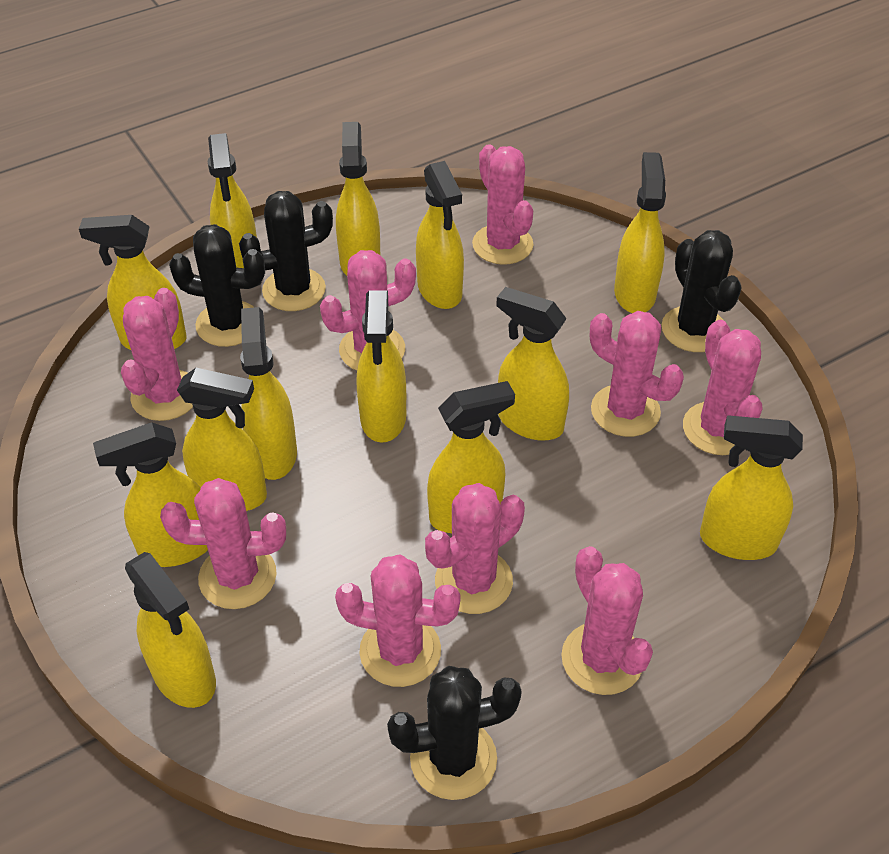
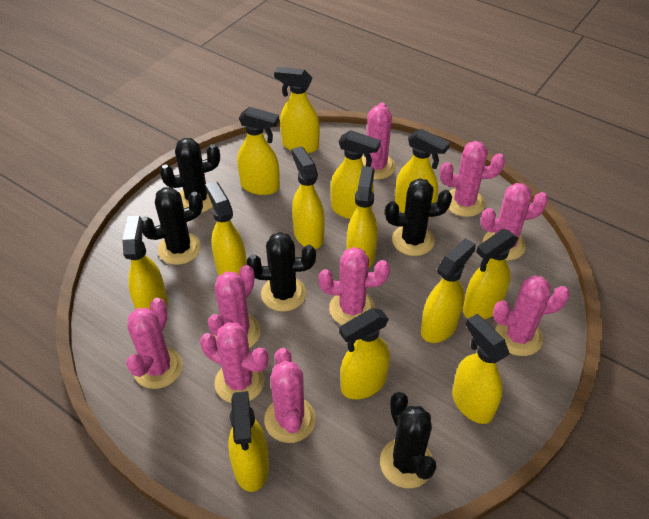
black cactus: 4 -> 5

